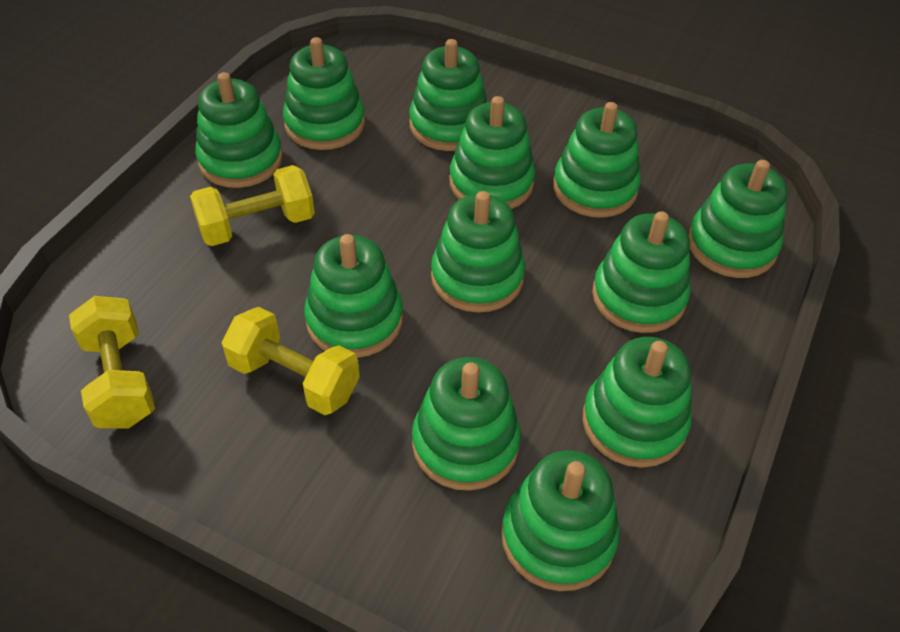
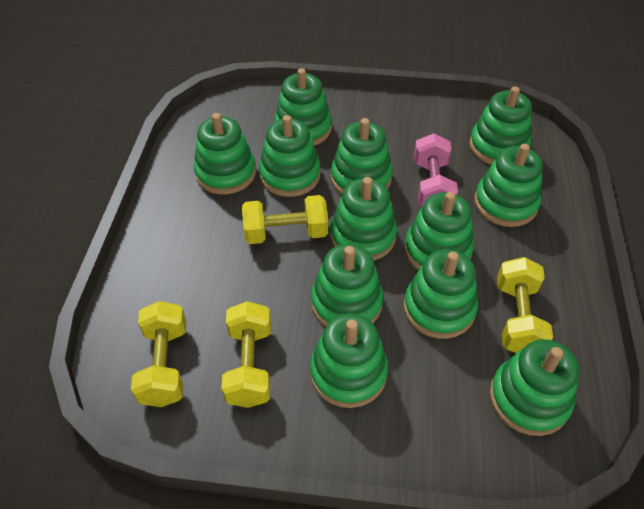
pink dumbbell: 0 -> 1
yellow dumbbell: 3 -> 4

